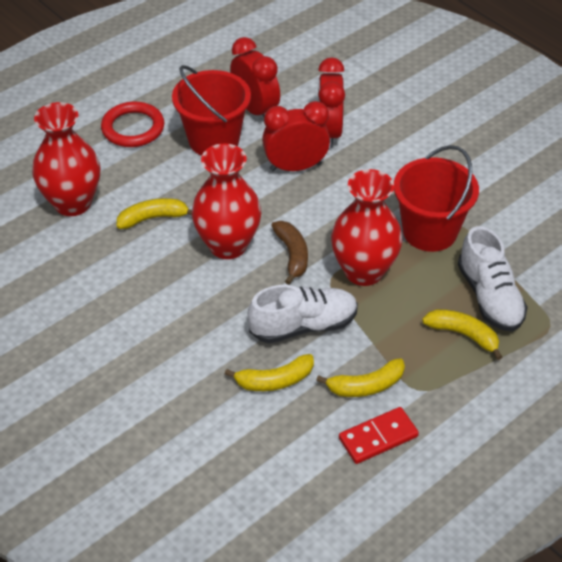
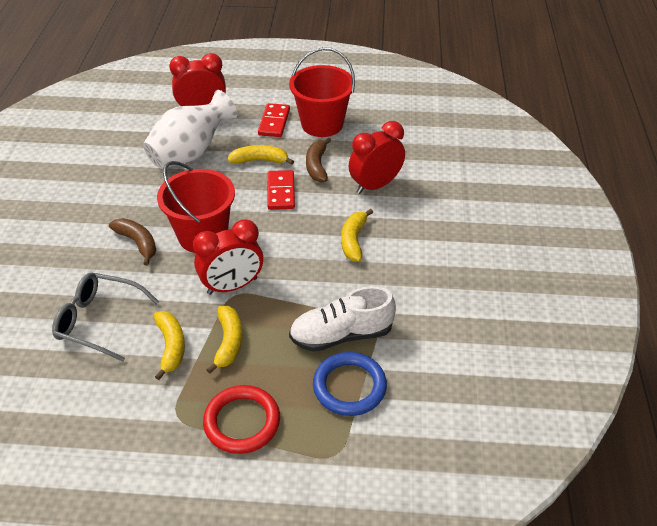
blue ring: 0 -> 1
brown banana: 1 -> 2
grey glasses: 0 -> 1
red domino: 1 -> 2
red vase: 3 -> 0
white shoe: 2 -> 1
white vase: 0 -> 1

